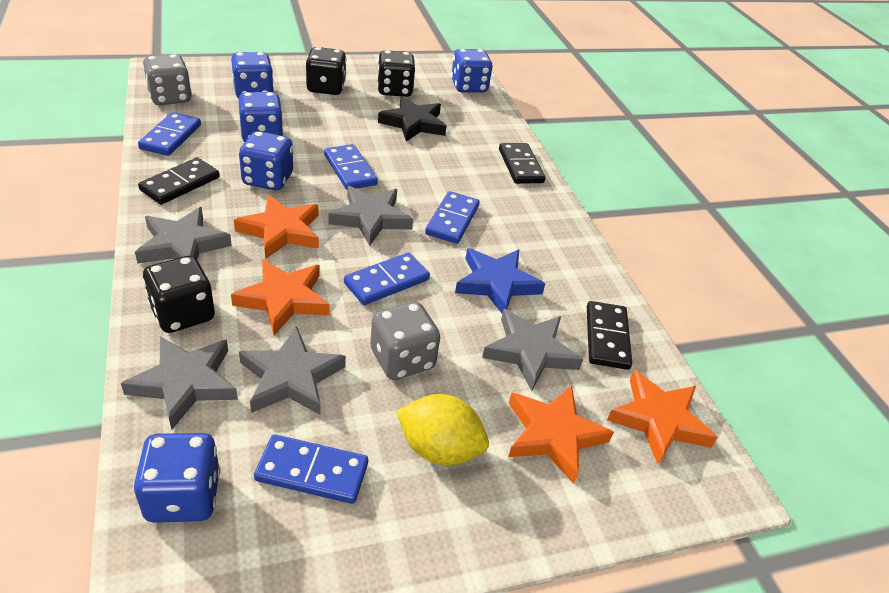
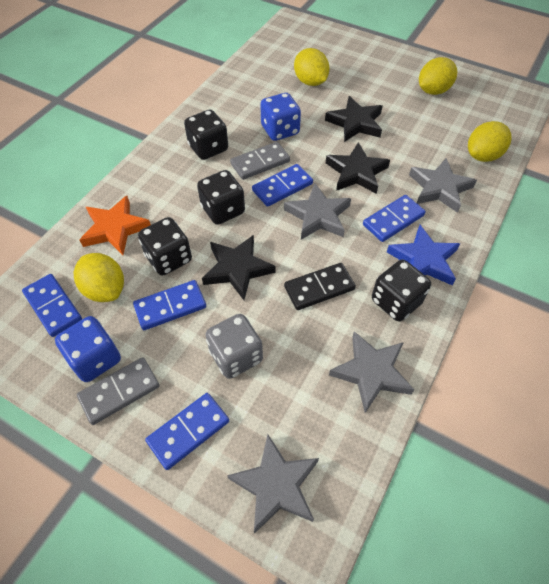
black dice: 3 -> 4
black domino: 3 -> 1
black star: 1 -> 3
blue dice: 5 -> 2
grey dice: 2 -> 1
grey domino: 0 -> 2
grey star: 5 -> 4
orange star: 4 -> 1
yellow lemon: 1 -> 4

